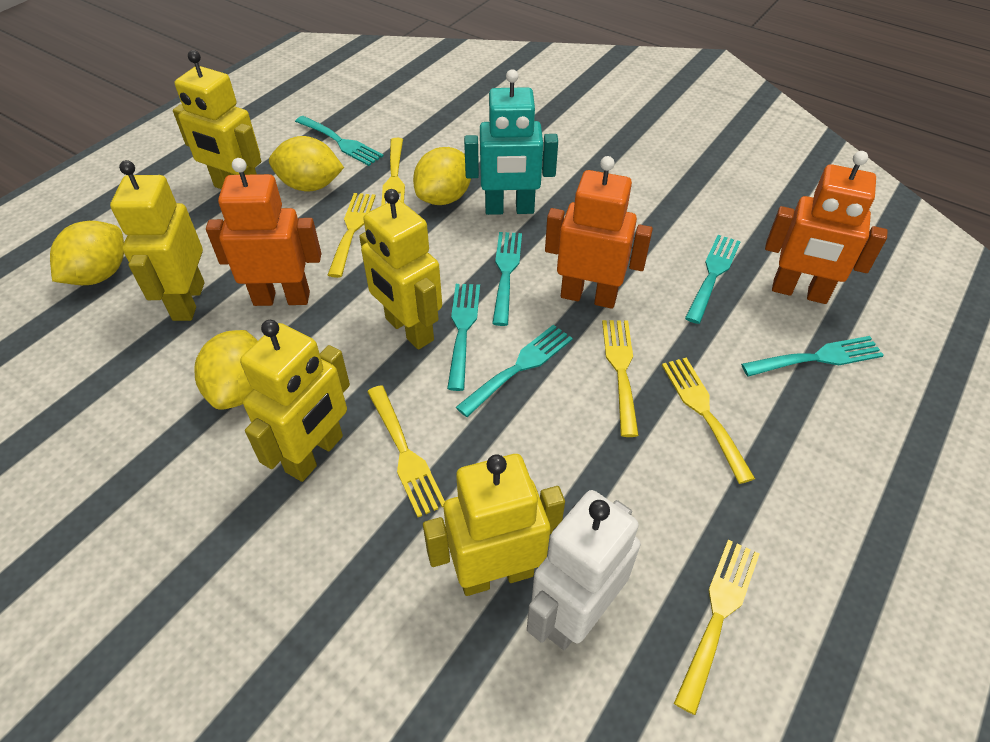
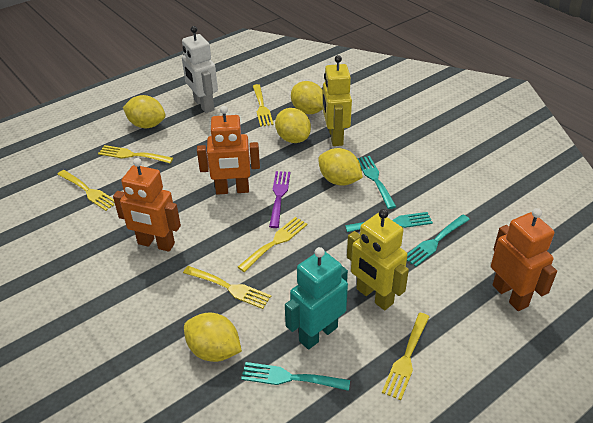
purple fork: 0 -> 1
turquoise fork: 6 -> 4
yellow lemon: 4 -> 5
yellow robot: 5 -> 2

